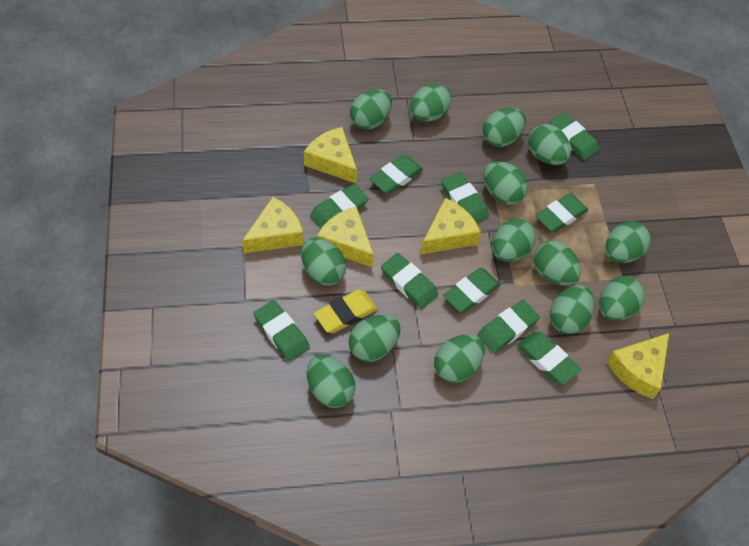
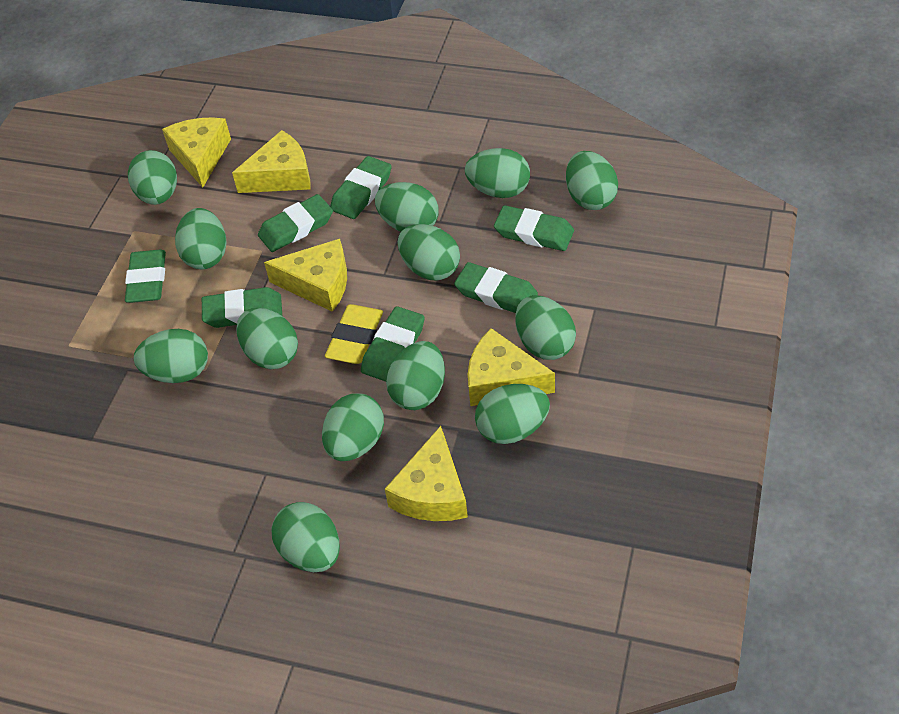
green egg: 14 -> 13
green eraser: 10 -> 7

